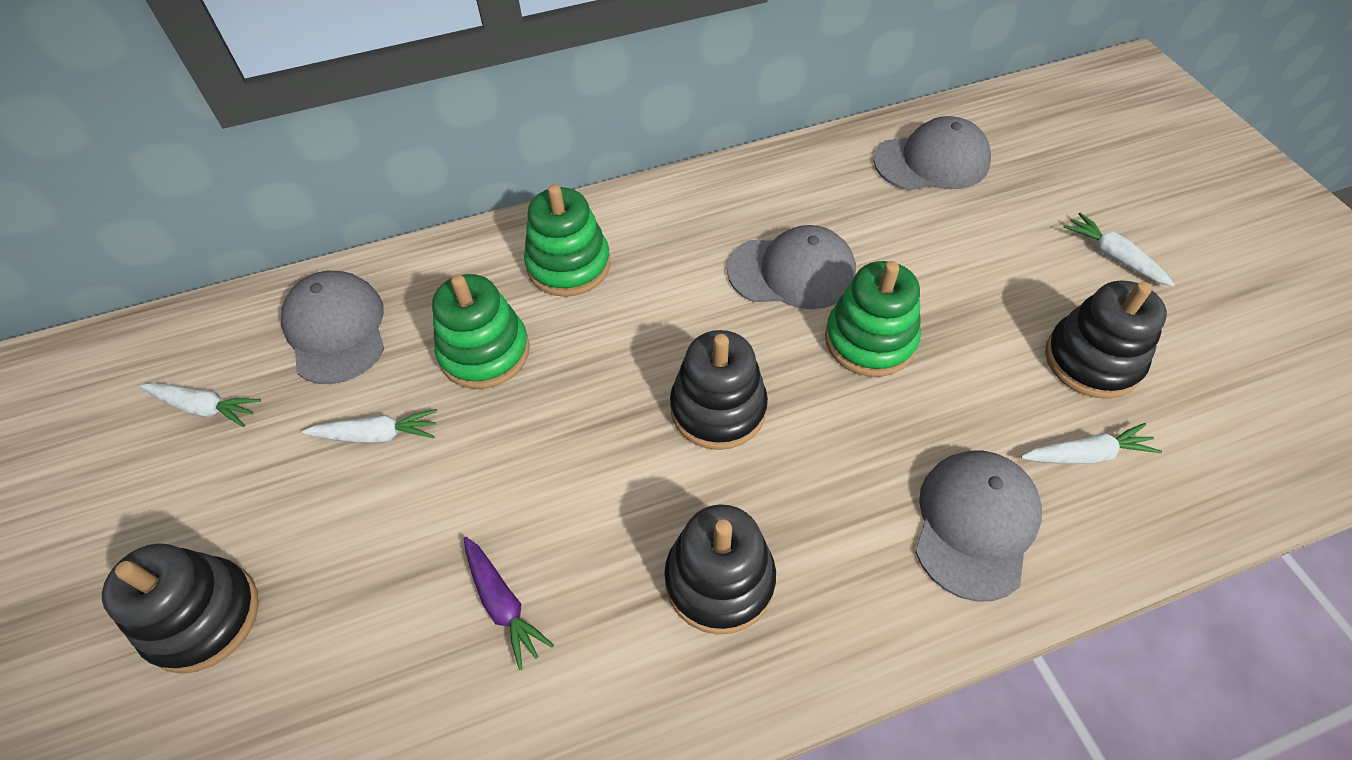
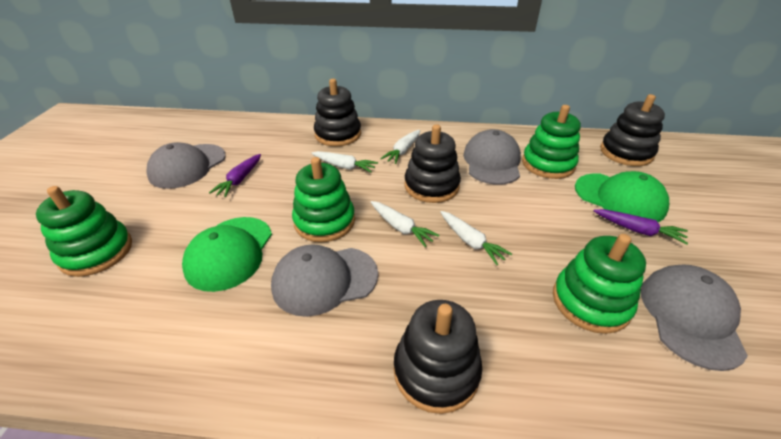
green cap: 0 -> 2
green stacking toy: 3 -> 4
purple carrot: 1 -> 2

